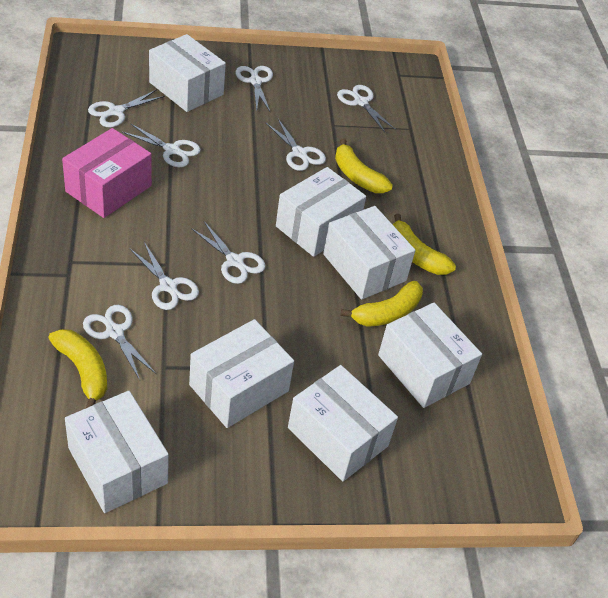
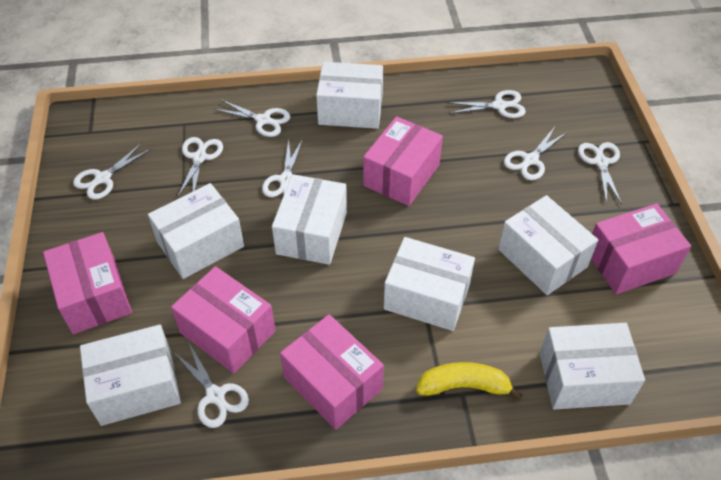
pink box: 1 -> 5
yellow banana: 4 -> 1

